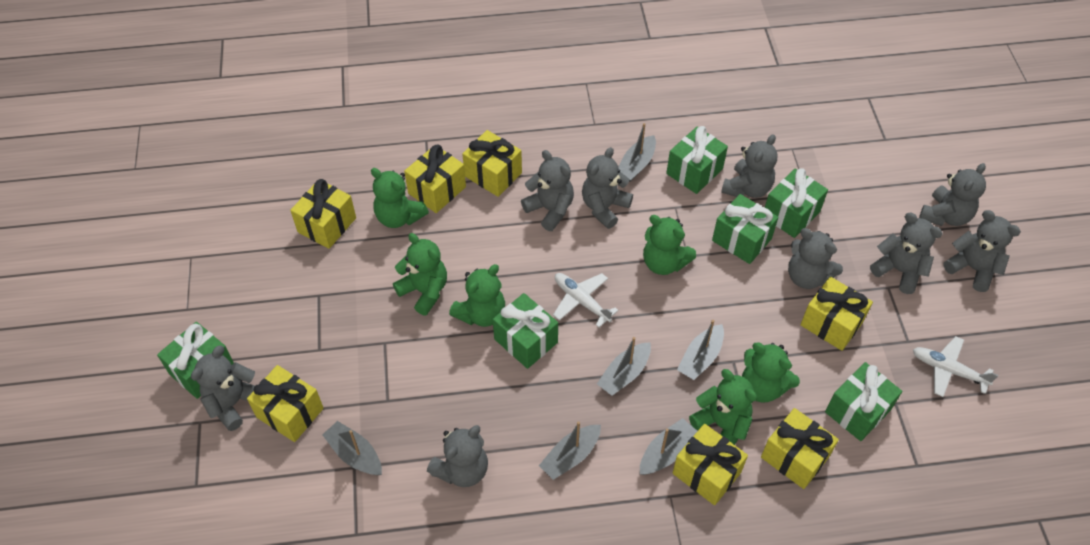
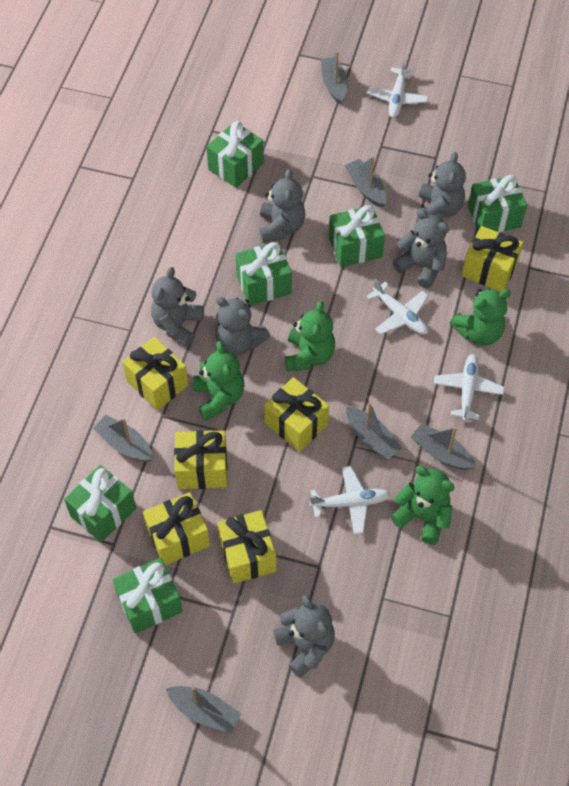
green teddy bear: 6 -> 4
grey teddy bear: 9 -> 6
white plane: 2 -> 4
yellow gift: 7 -> 6

